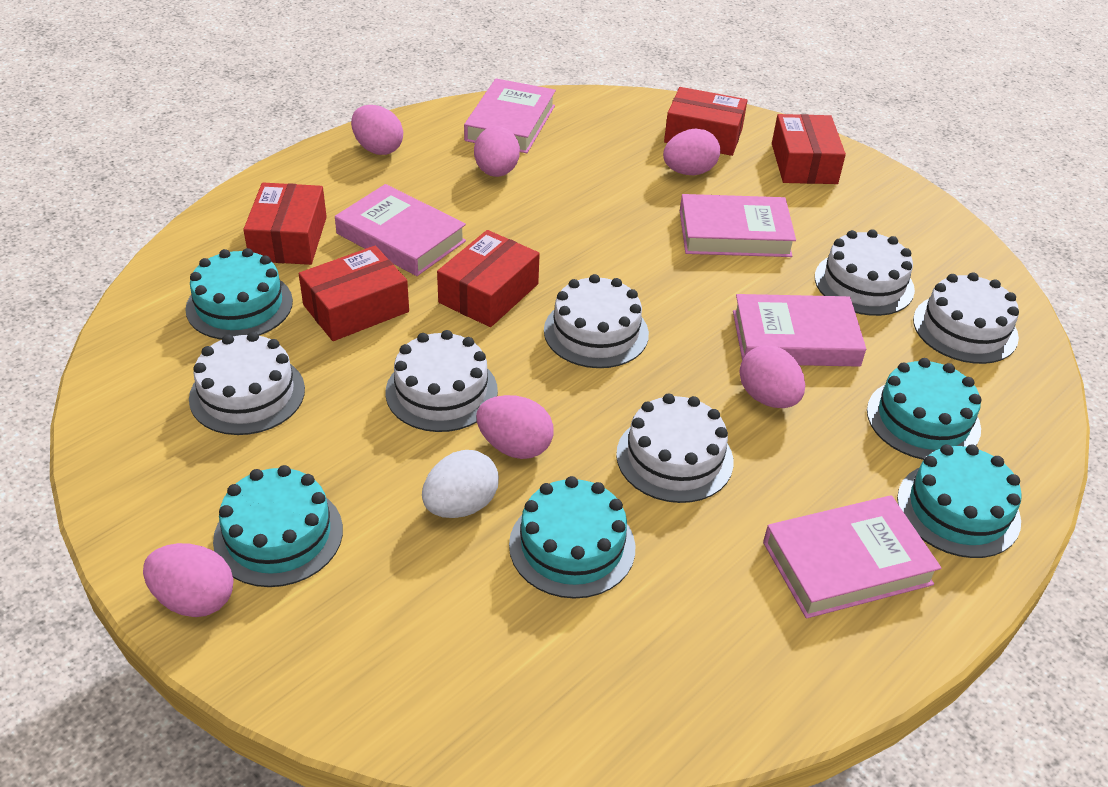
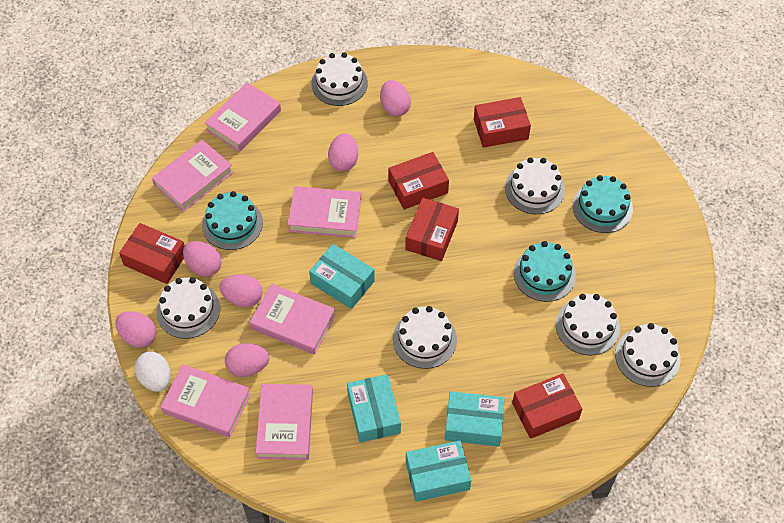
pink book: 5 -> 6
turquoise box: 0 -> 4
turquoise cake: 5 -> 3

